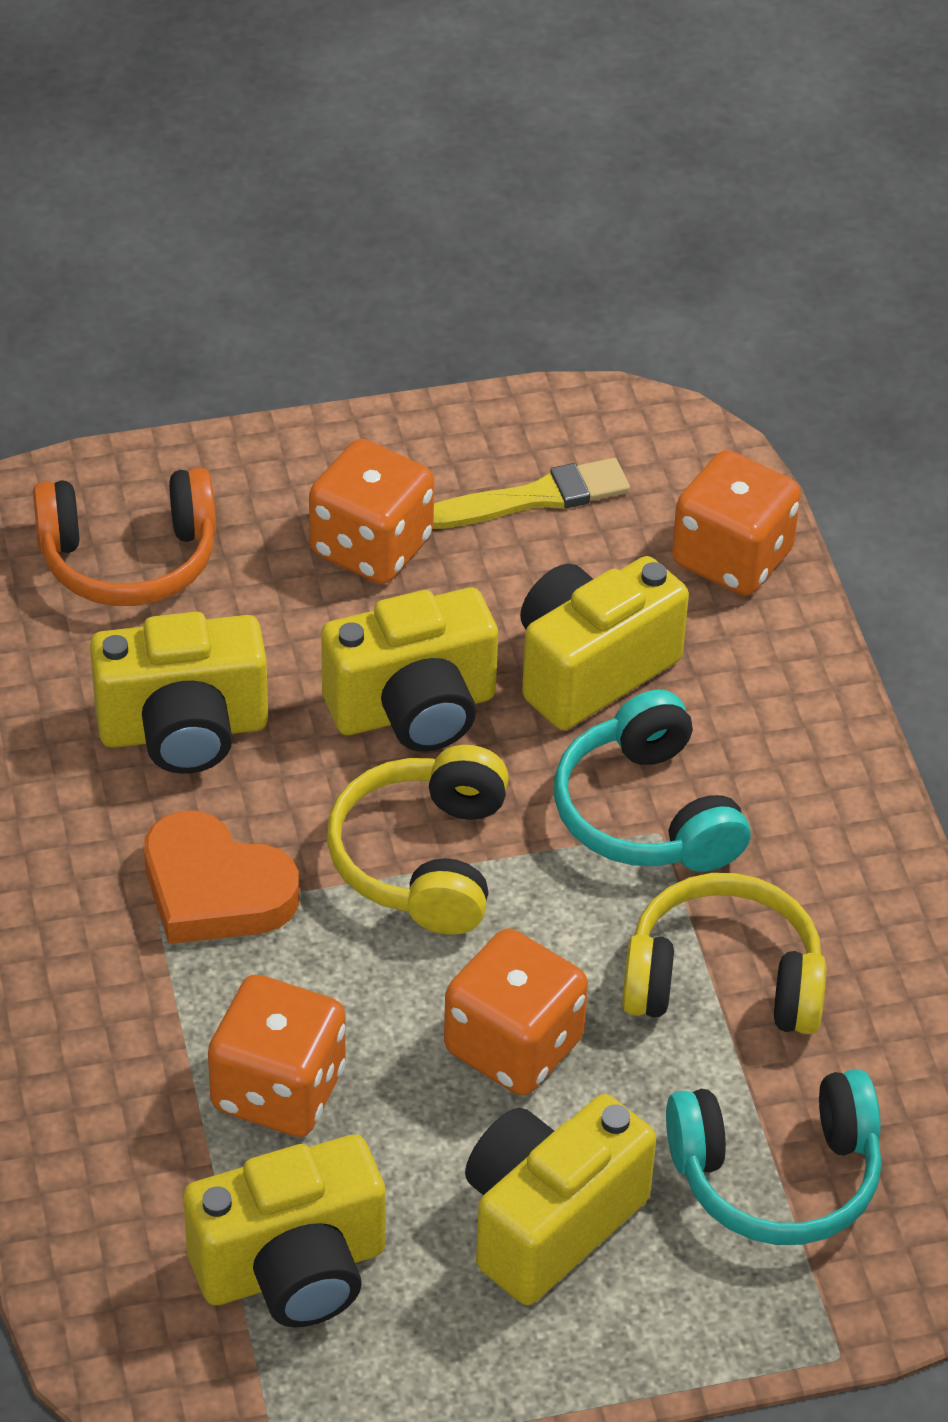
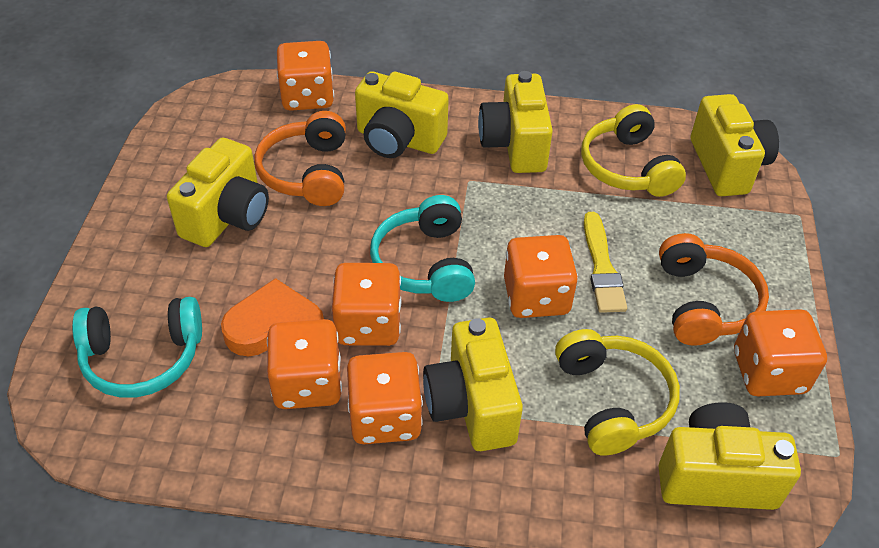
orange dice: 4 -> 6
orange headphones: 1 -> 2
yellow camera: 5 -> 6

